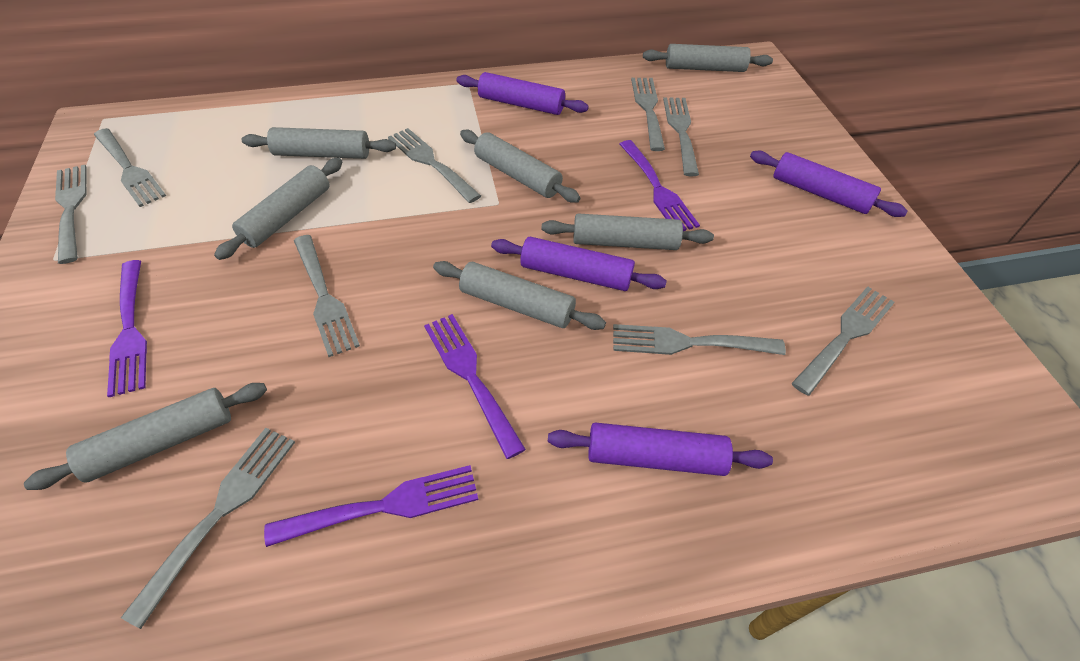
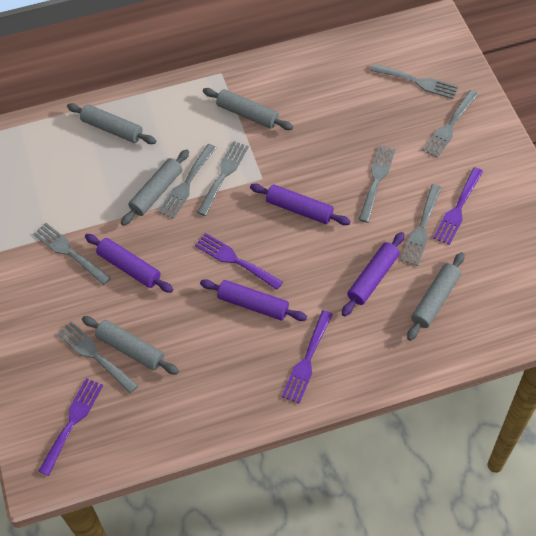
grey fork: 9 -> 8
grey rolling pin: 7 -> 5

